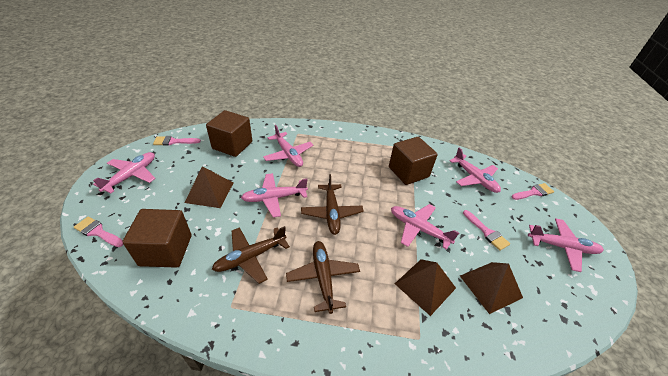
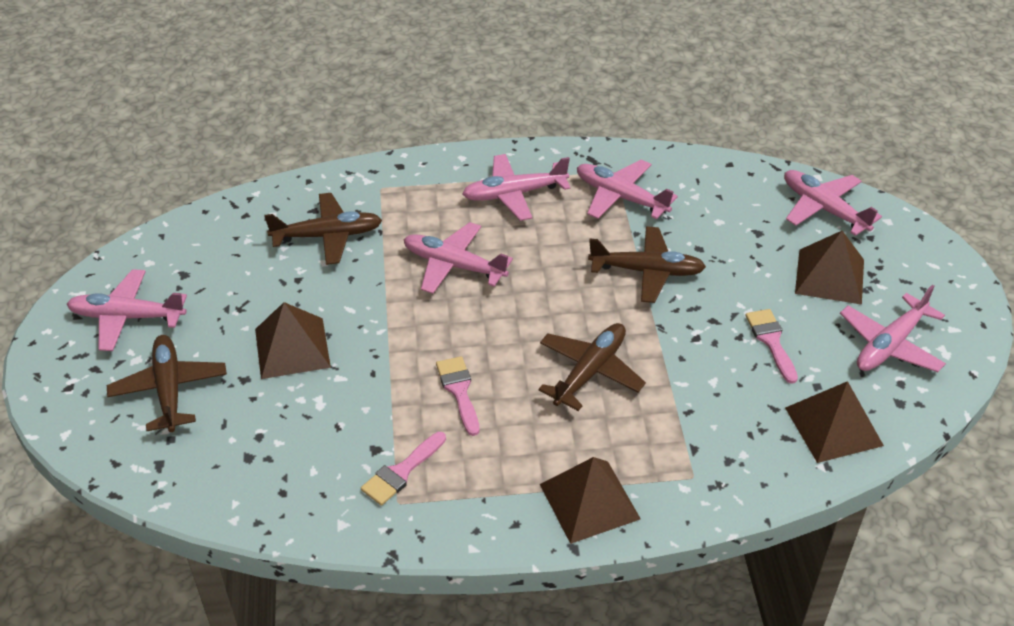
brown cube: 3 -> 0
brown plane: 3 -> 4
brown pyramid: 3 -> 4
pink brush: 4 -> 3

